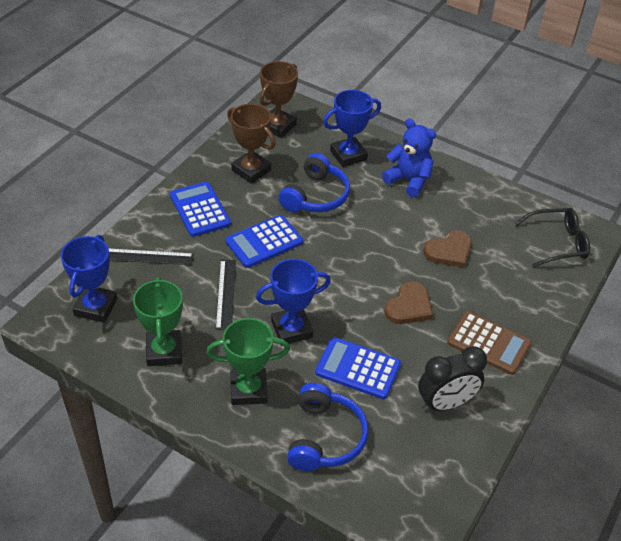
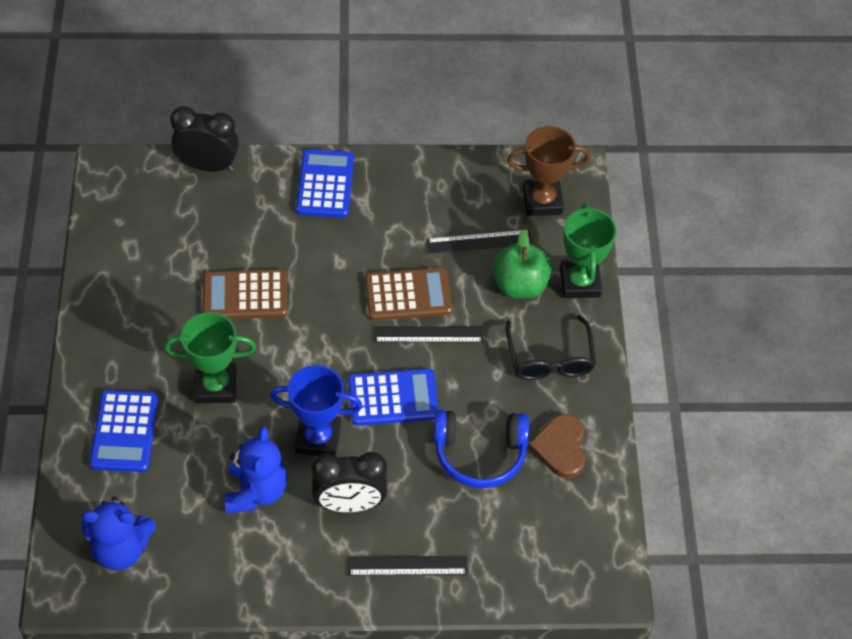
black clock: 1 -> 2
black ruler: 2 -> 3
blue headphones: 2 -> 1
blue teddy bear: 1 -> 2
blue trophy: 3 -> 1
brown calculator: 1 -> 2
brown heart: 2 -> 1
brown trophy: 2 -> 1
green apple: 0 -> 1

